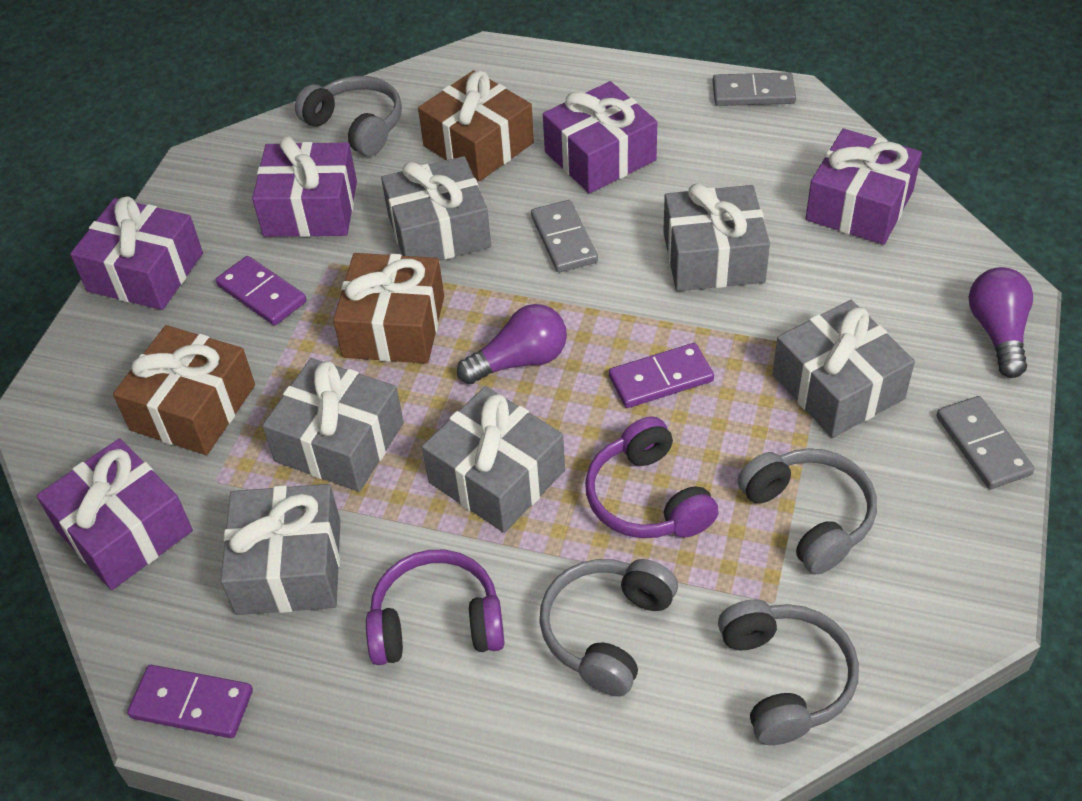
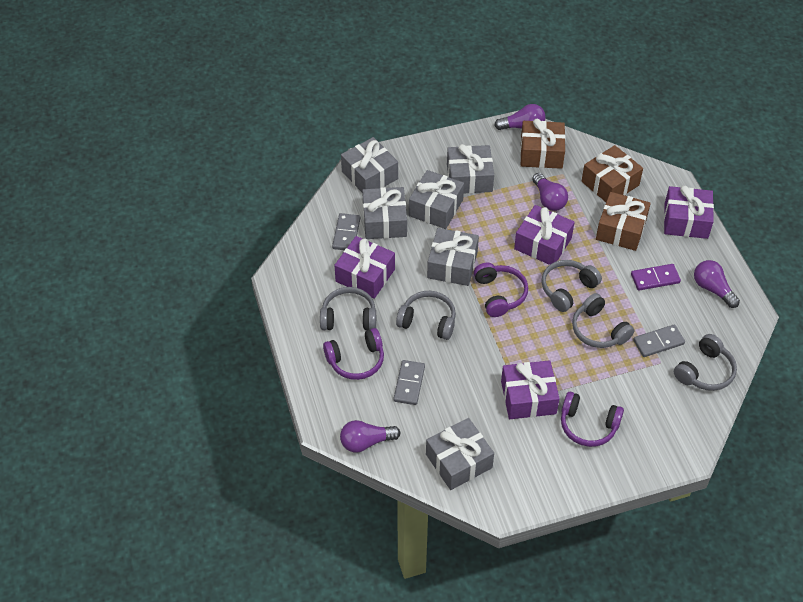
grey headphones: 4 -> 5
purple domino: 3 -> 1
purple gift: 5 -> 4
purple headphones: 2 -> 3
purple light bulb: 2 -> 4

